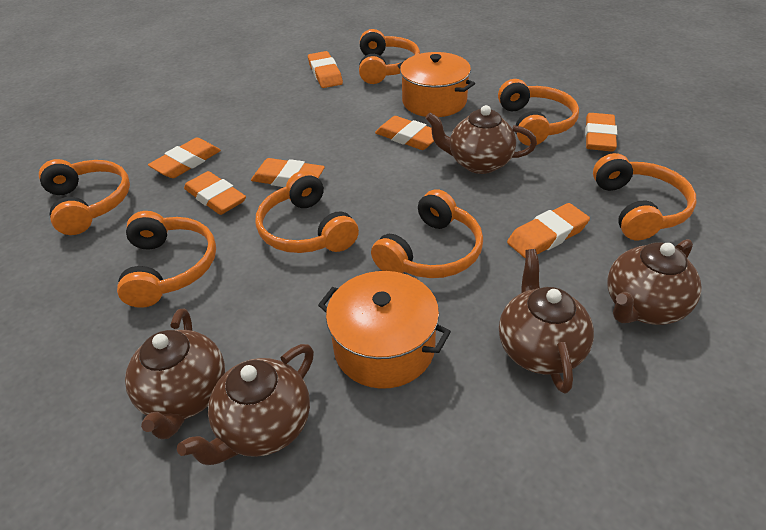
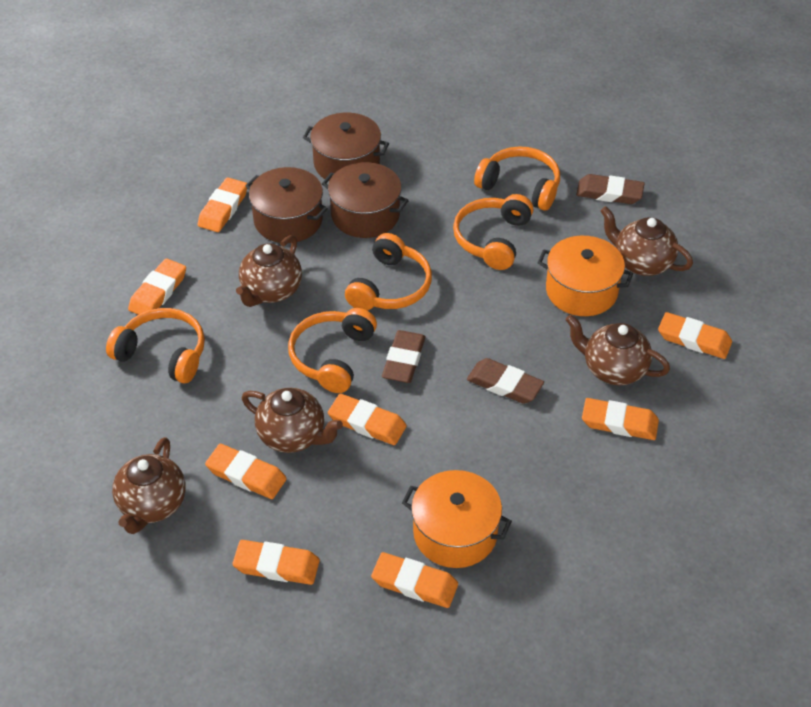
brown eraser: 0 -> 3
brown pot: 0 -> 3
orange eraser: 7 -> 8
orange headphones: 7 -> 5

